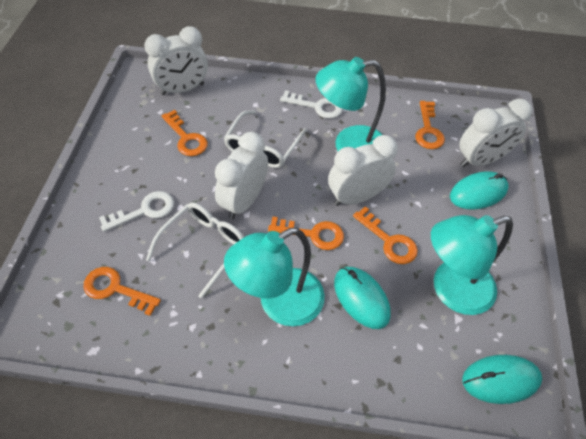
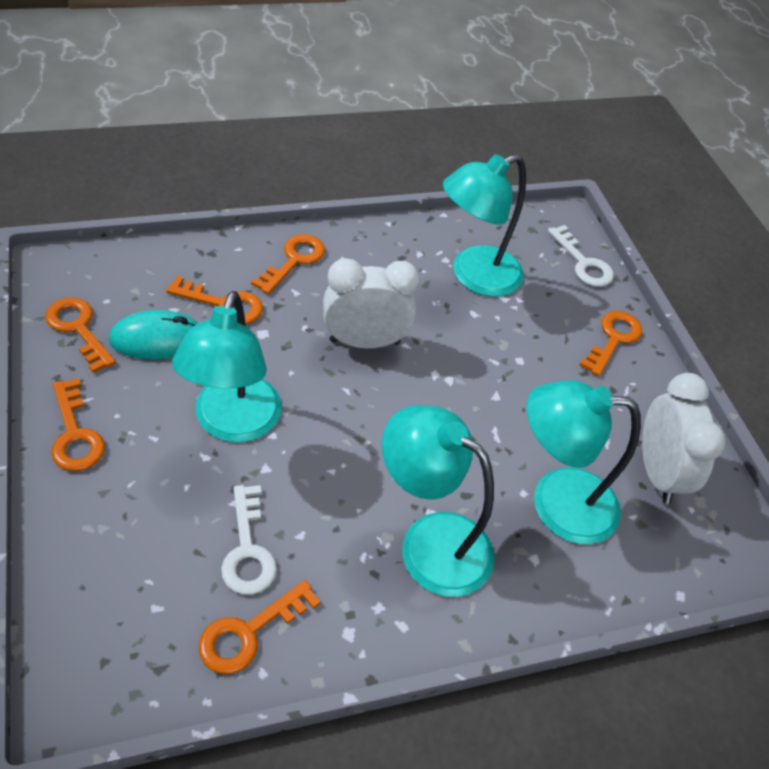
orange key: 5 -> 6
turquoise lamp: 3 -> 4
turquoise mouse: 3 -> 1
white clock: 4 -> 2
white glasses: 2 -> 0

